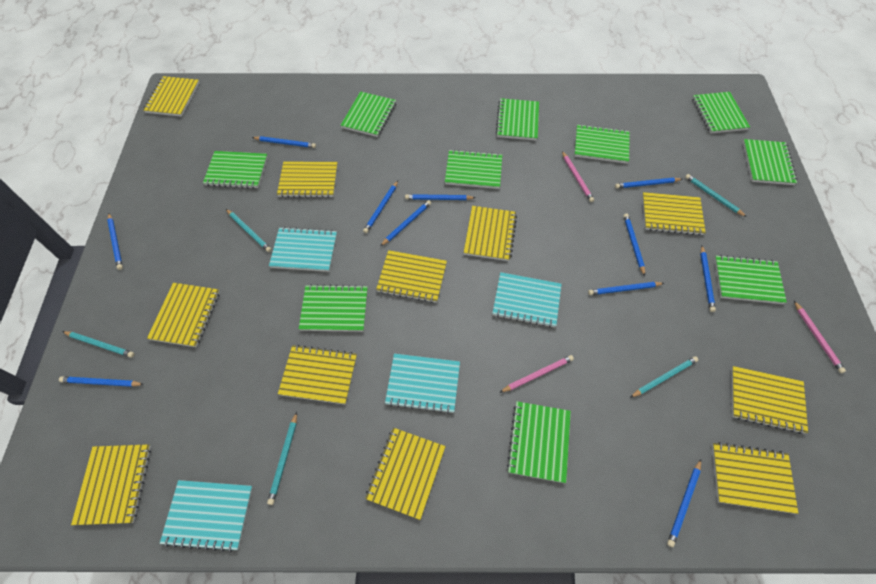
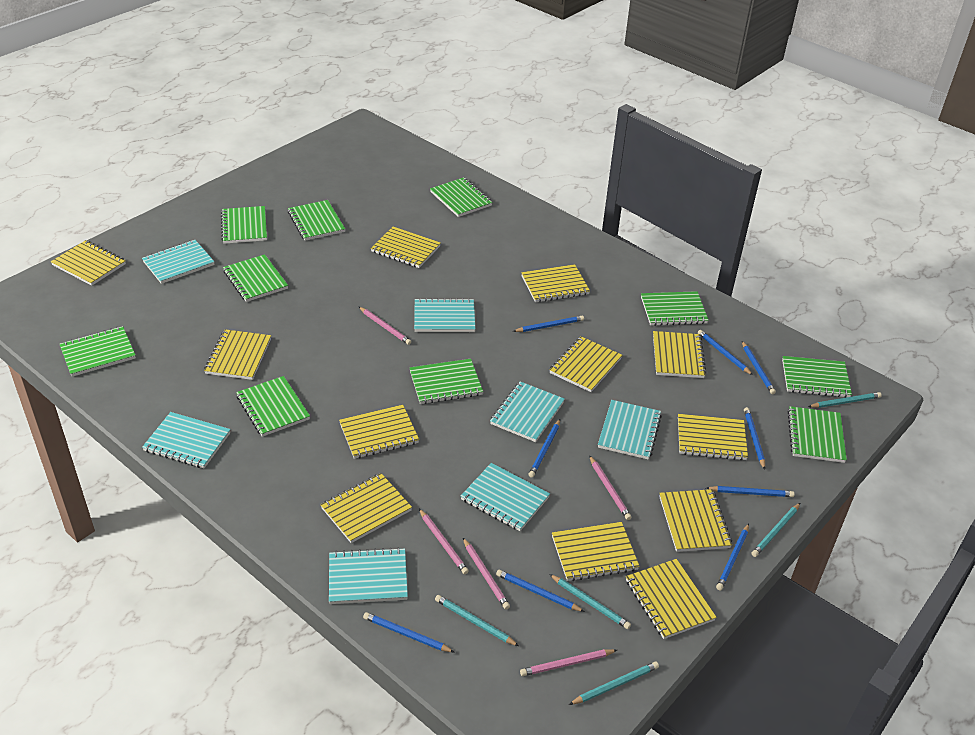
blue pencil: 11 -> 9
pink pencil: 3 -> 5
turquoise notebook: 4 -> 7
yellow notebook: 11 -> 12

